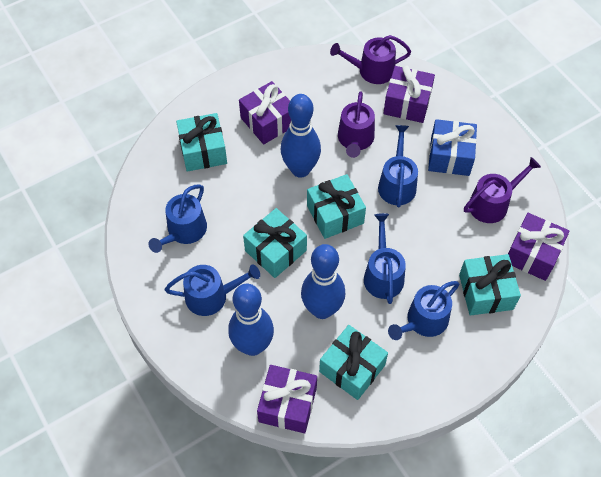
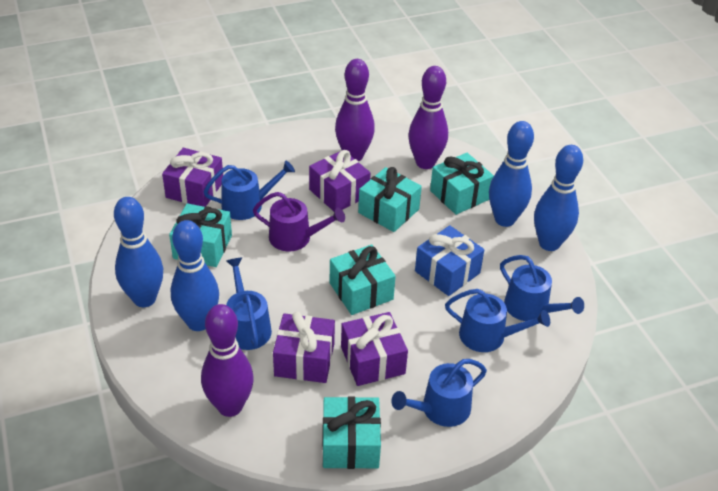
blue bowling pin: 3 -> 4
purple bowling pin: 0 -> 3
purple watering can: 3 -> 1

